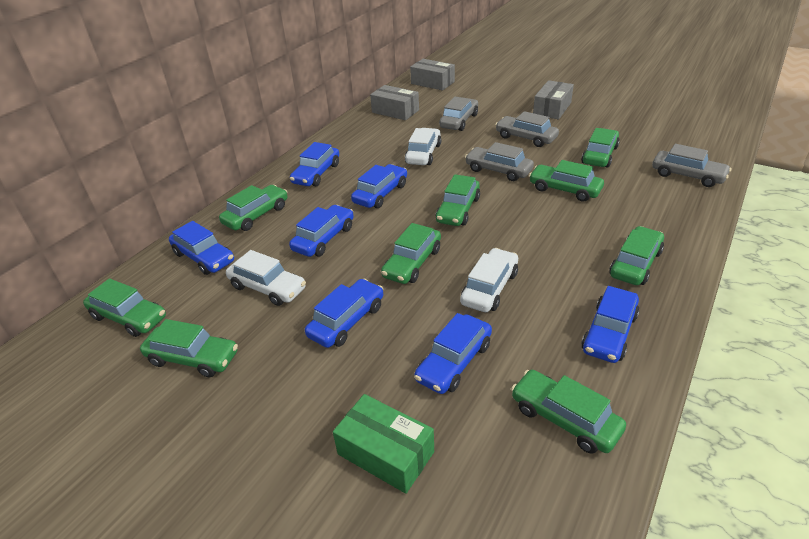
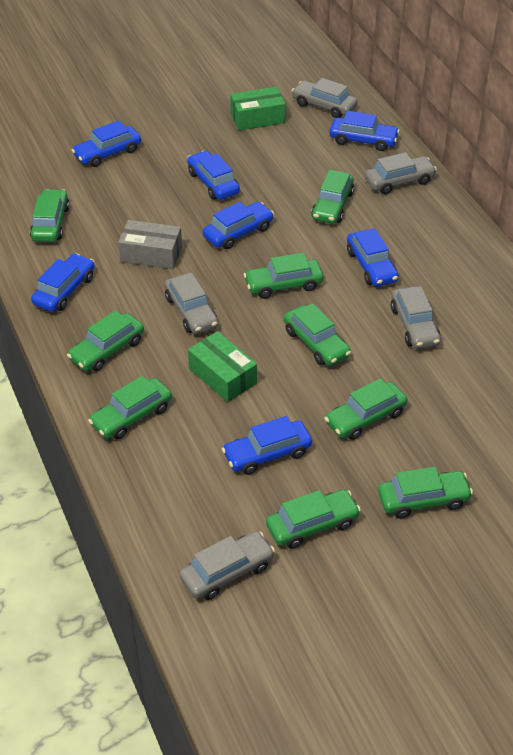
green box: 1 -> 2
grey box: 3 -> 1
grey car: 4 -> 5
white car: 3 -> 0

